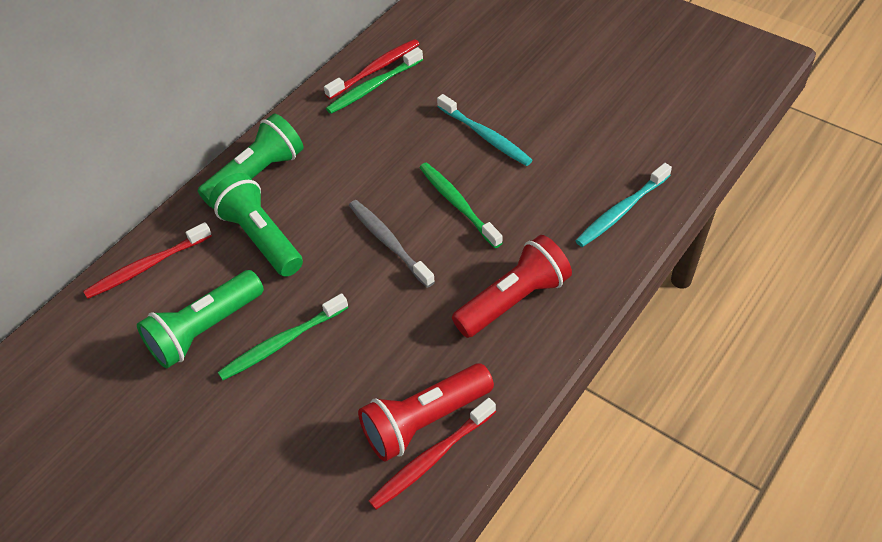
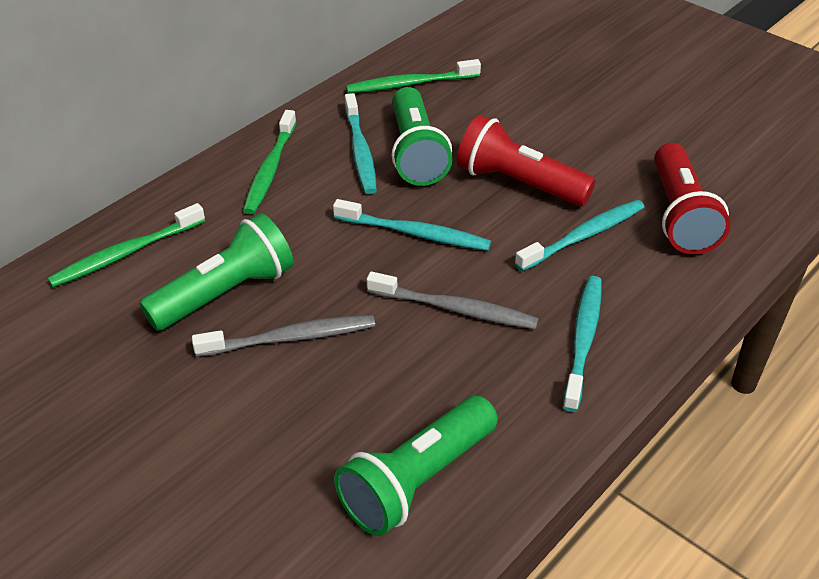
grey toothbrush: 1 -> 2
red toothbrush: 3 -> 0
turquoise toothbrush: 2 -> 4

